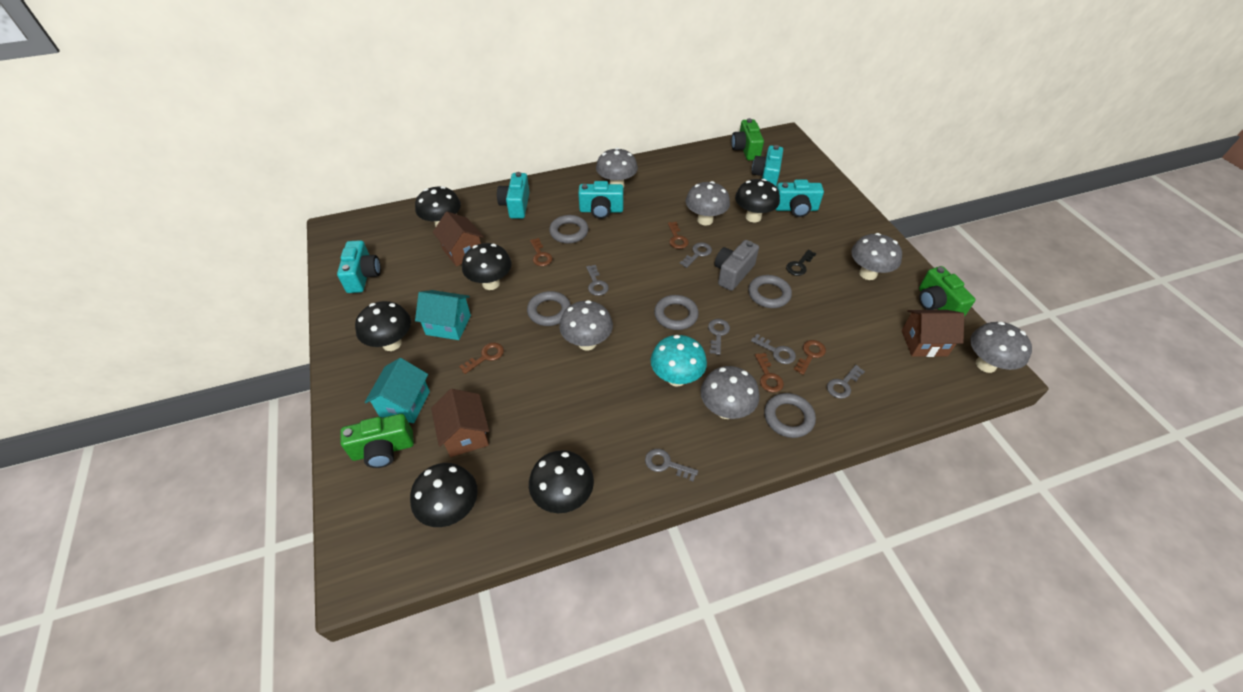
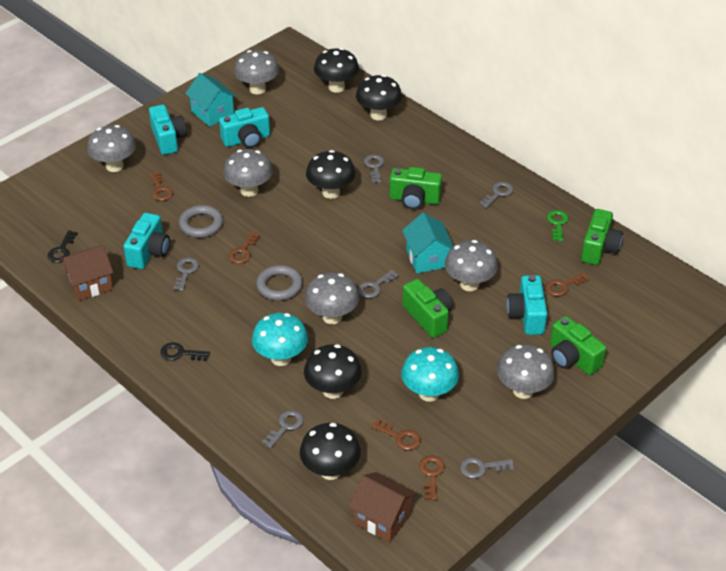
black key: 1 -> 2
black mushroom: 6 -> 5
brown house: 3 -> 2
green camera: 3 -> 4
green key: 0 -> 1
grey camera: 1 -> 0
grey ring: 5 -> 2
turquoise camera: 5 -> 4
turquoise mushroom: 1 -> 2

